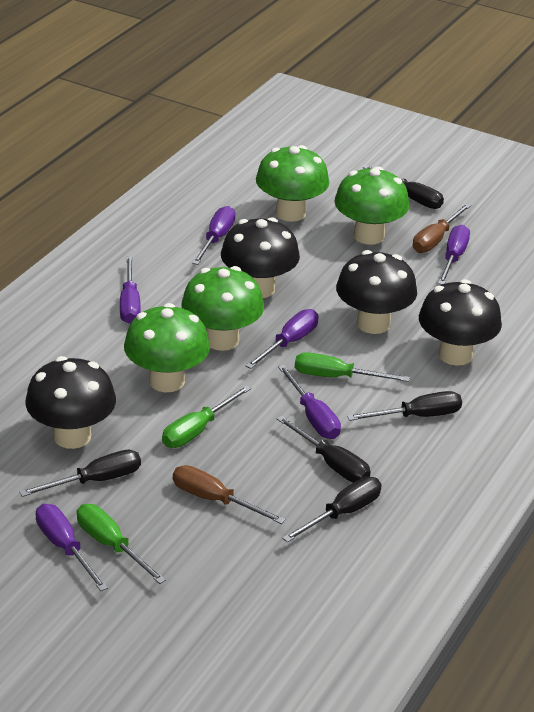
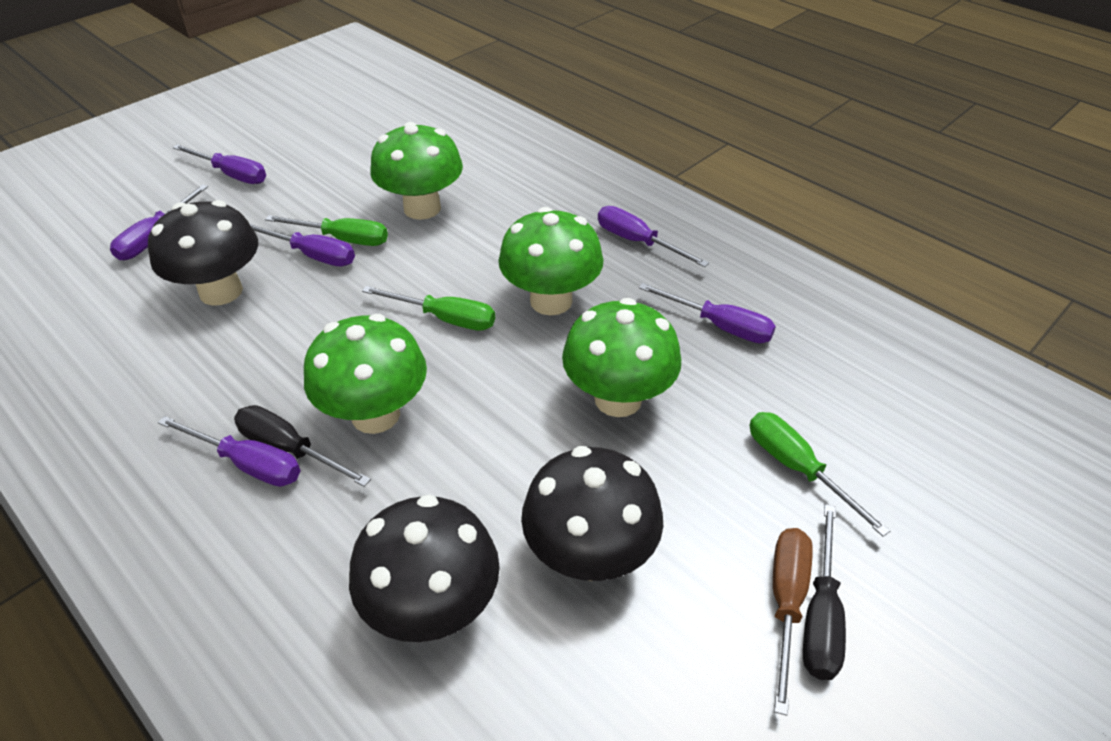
black mushroom: 4 -> 3
black screwdriver: 5 -> 2
brown screwdriver: 2 -> 1

